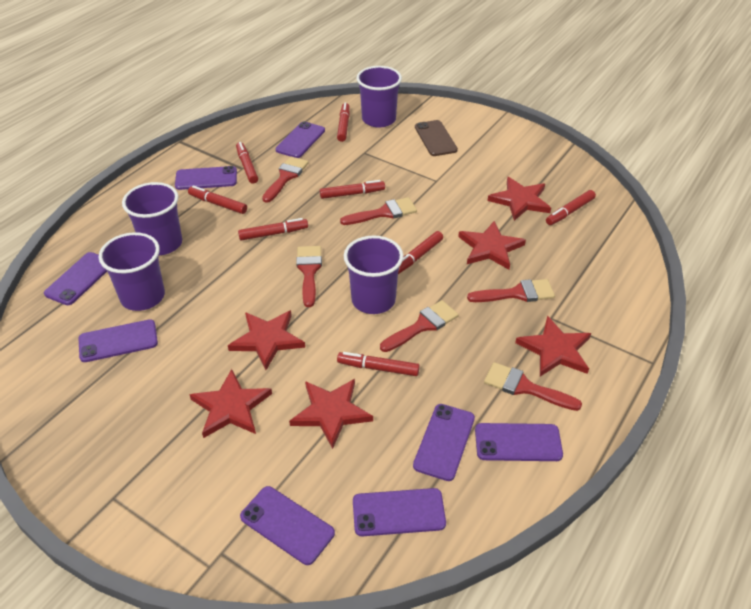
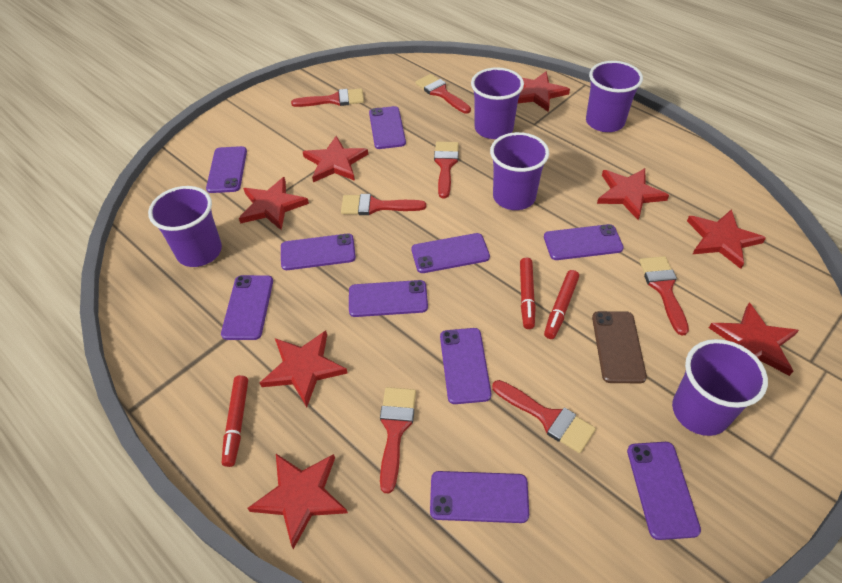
purple cup: 4 -> 5
purple phone: 8 -> 10
red brush: 6 -> 7
red marker: 8 -> 3
red star: 6 -> 8

